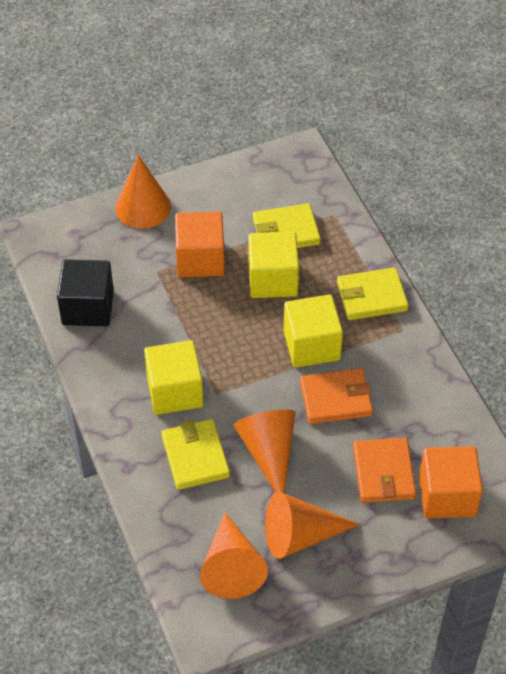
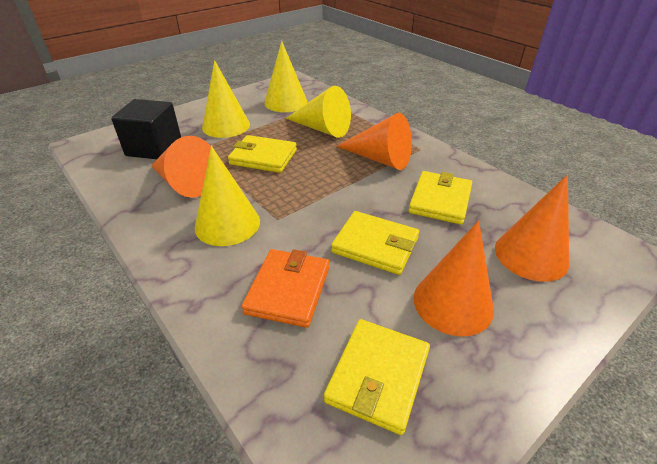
orange cube: 2 -> 0
orange wallet: 2 -> 1
yellow cone: 0 -> 4
yellow cube: 3 -> 0
yellow wallet: 3 -> 4

